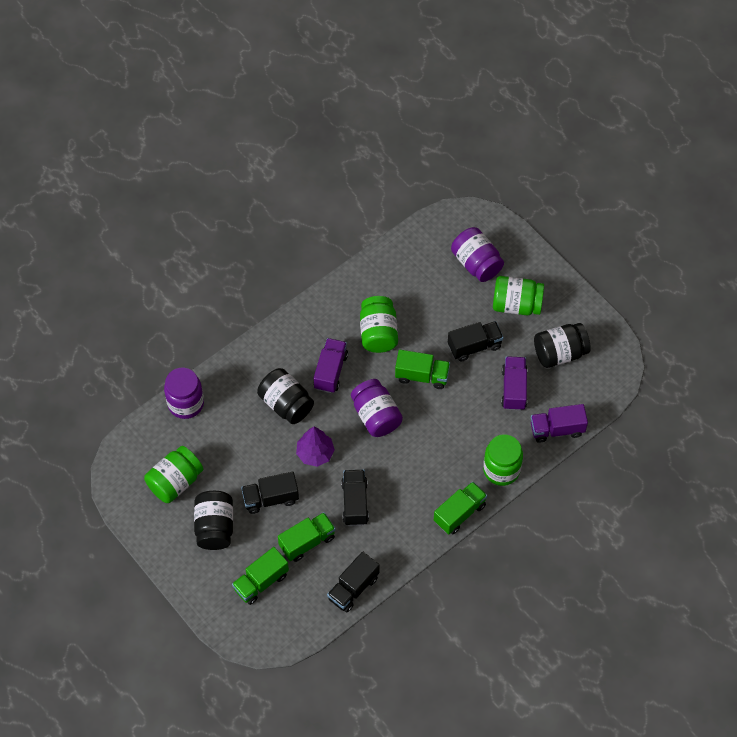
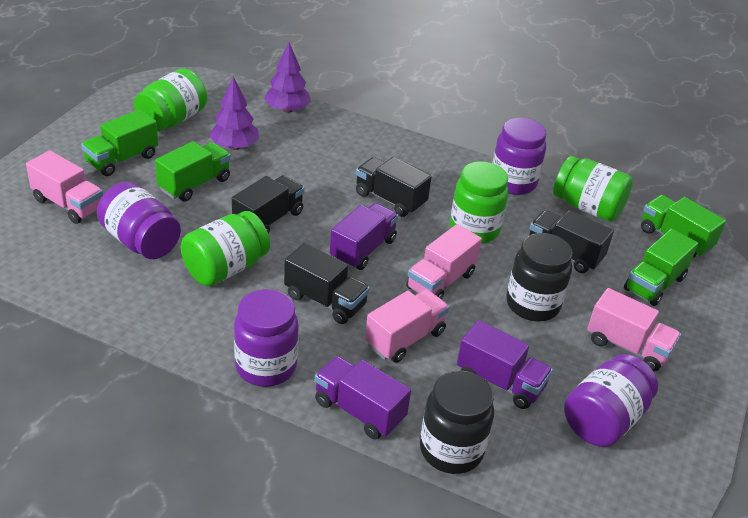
black jar: 3 -> 2
pink truck: 0 -> 4
purple jar: 3 -> 4
purple tree: 1 -> 2

